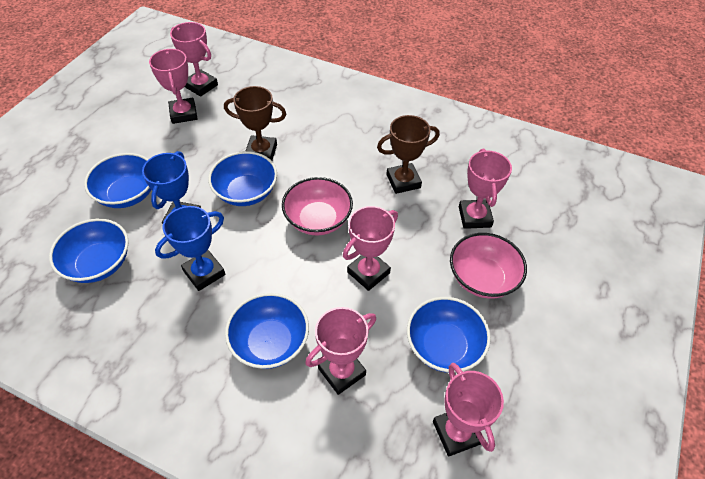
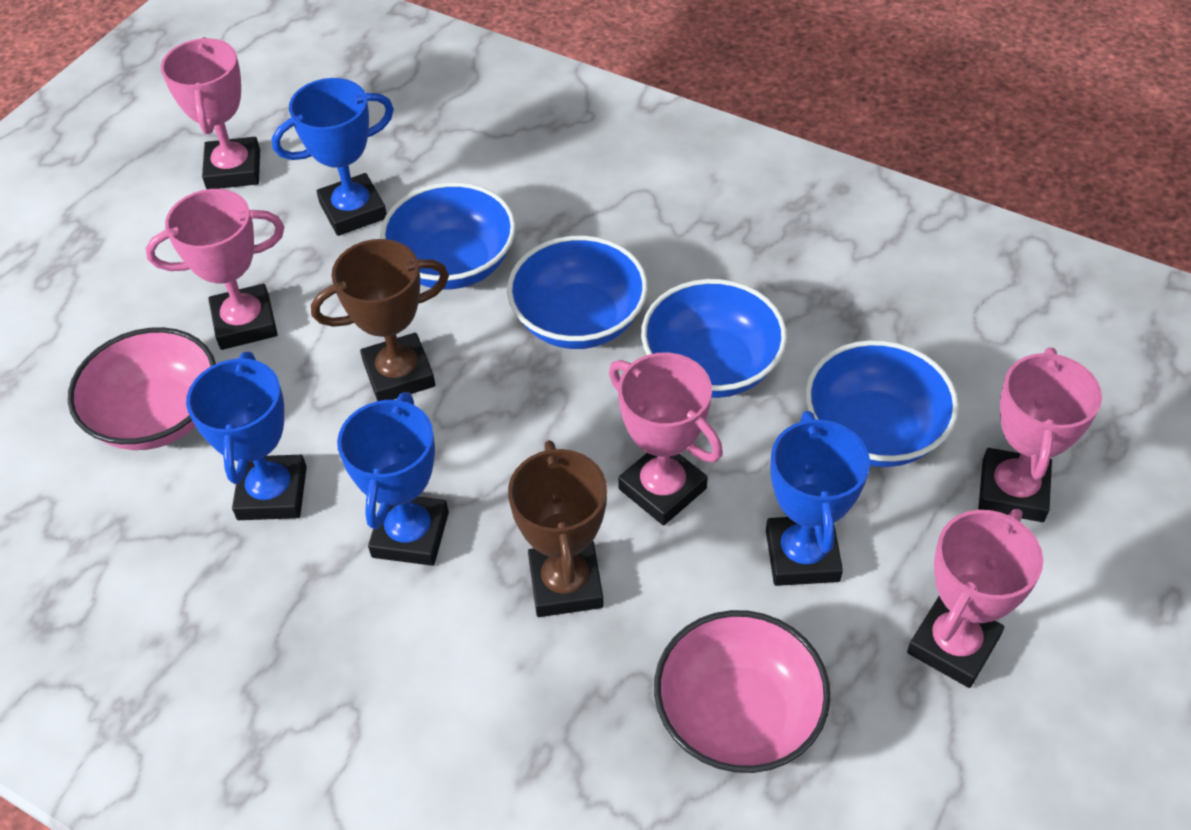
blue bowl: 5 -> 4
blue trophy: 2 -> 4
pink trophy: 6 -> 5

